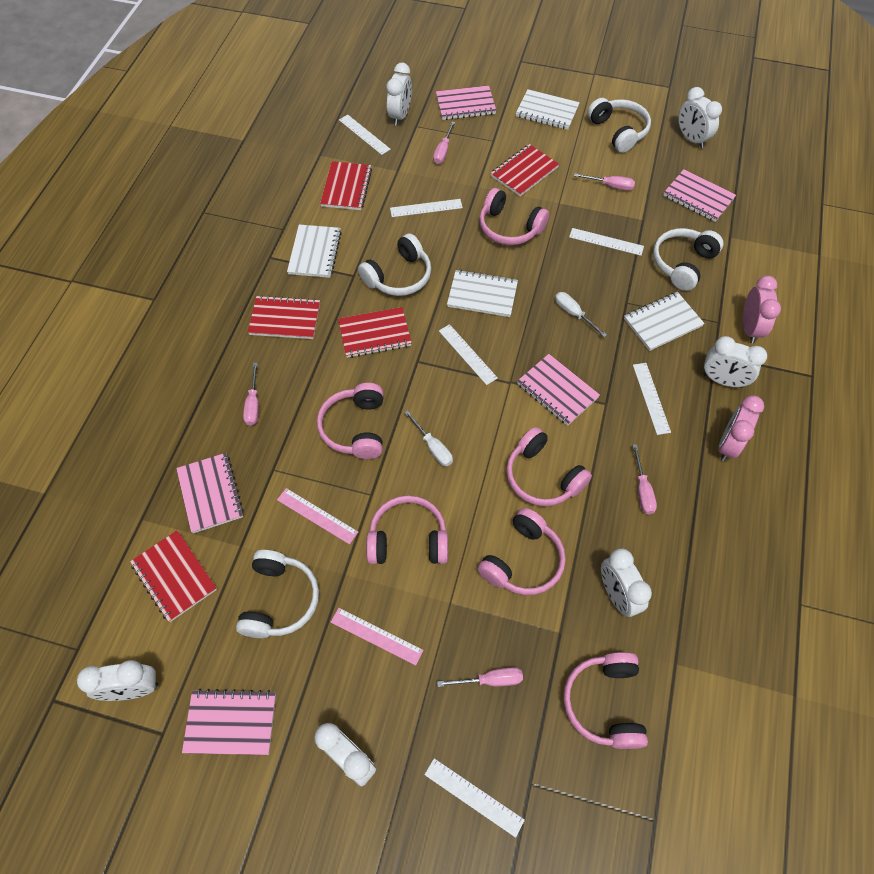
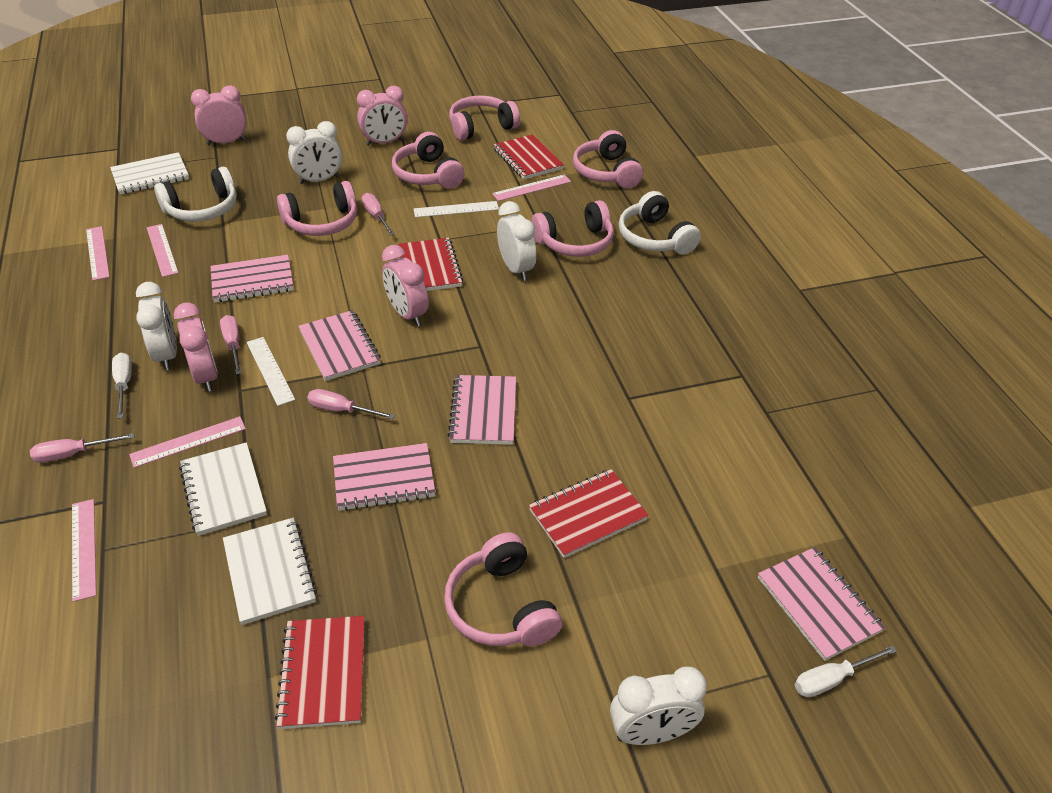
pink clock: 2 -> 4
pink ruler: 2 -> 5
pink screwdriver: 5 -> 4
red notebook: 5 -> 4
white clock: 6 -> 4
white headphones: 4 -> 2
white notebook: 4 -> 3
white ruler: 6 -> 2

